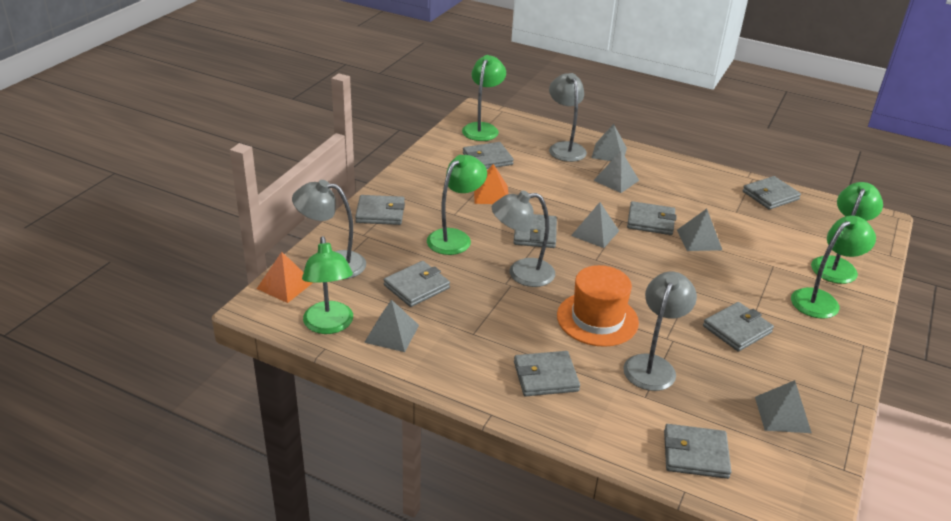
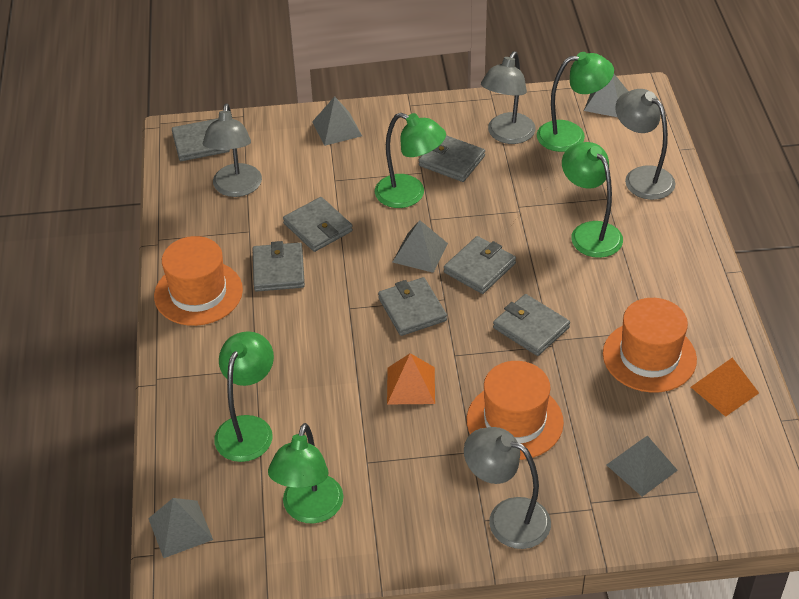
grey pyramid: 6 -> 5
grey wallet: 9 -> 7
orange hat: 1 -> 3

